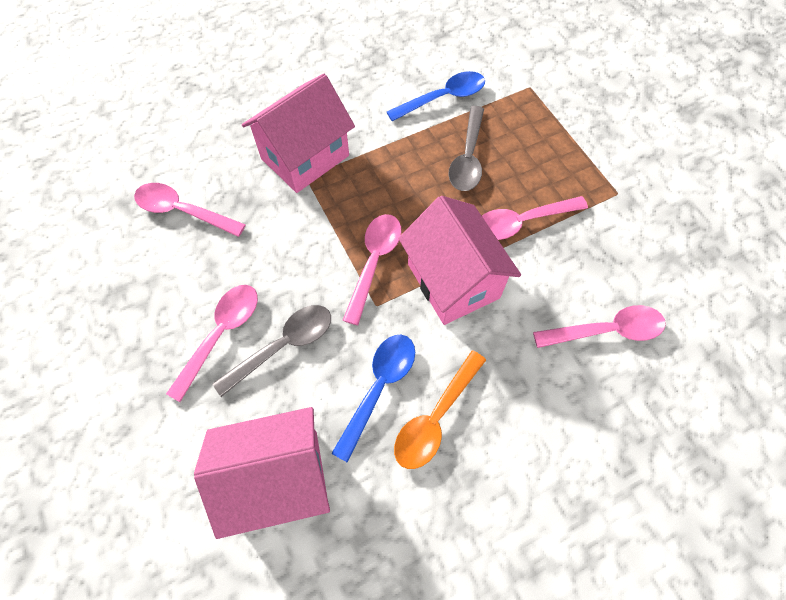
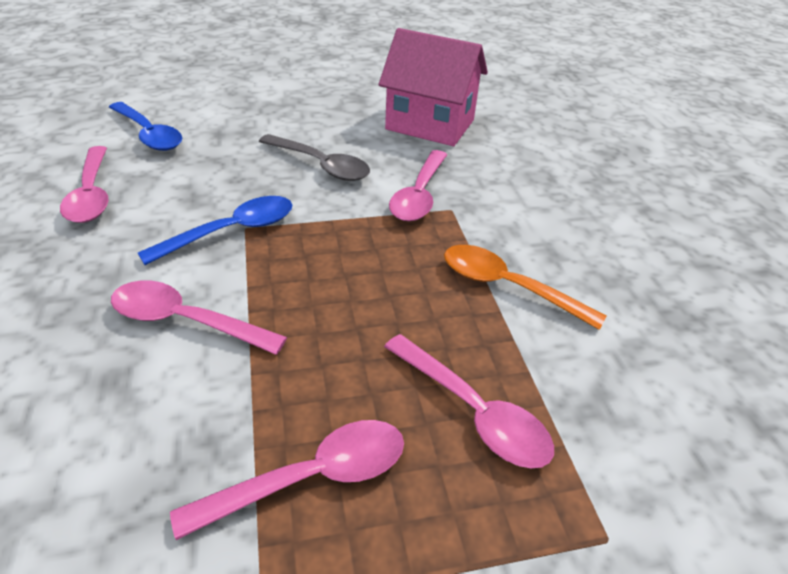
grey spoon: 2 -> 1
pink house: 3 -> 1

